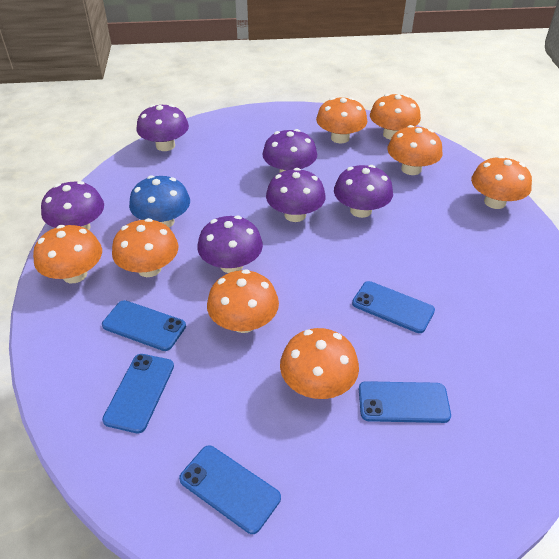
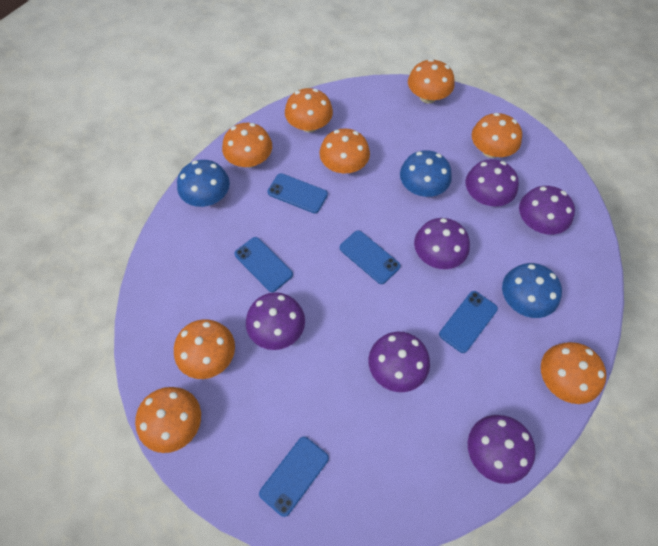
blue mushroom: 1 -> 3

